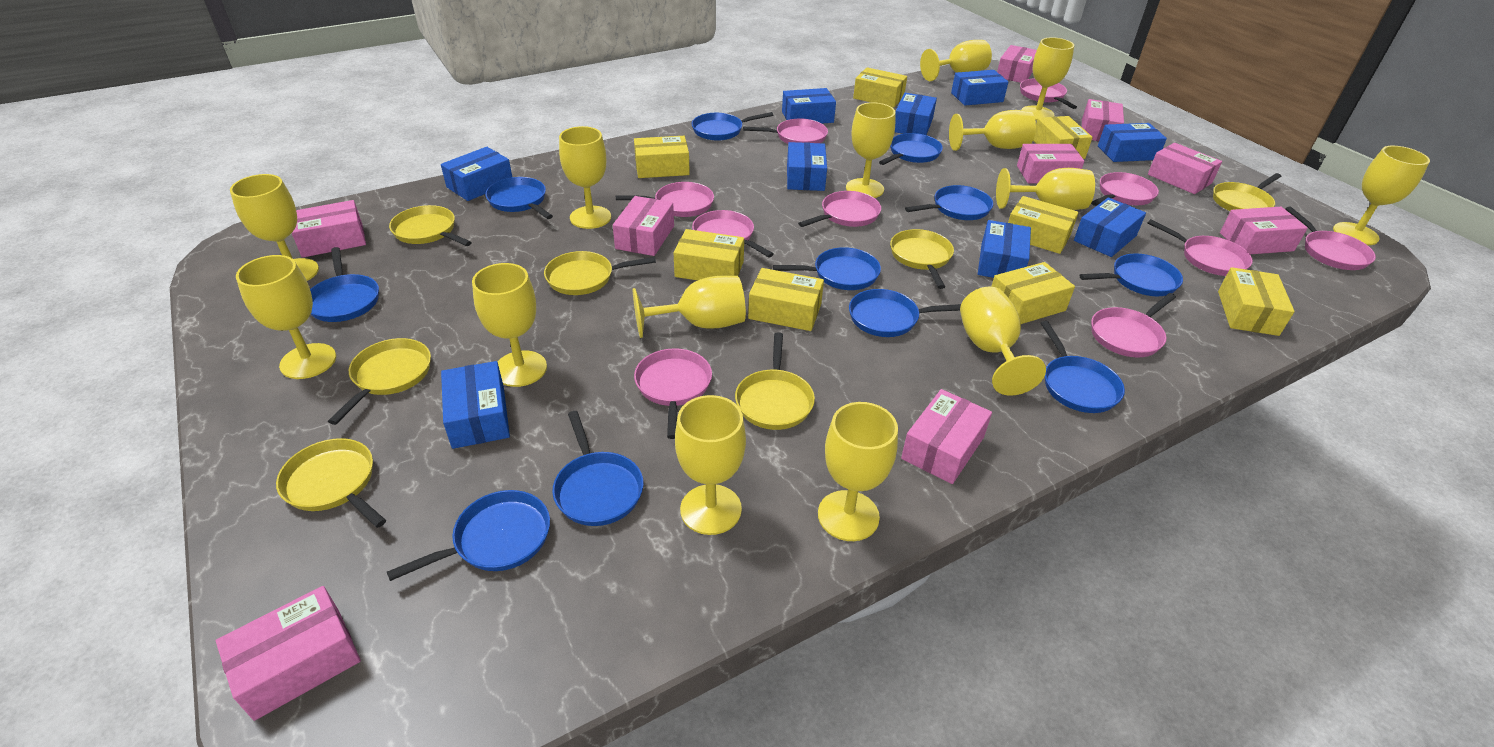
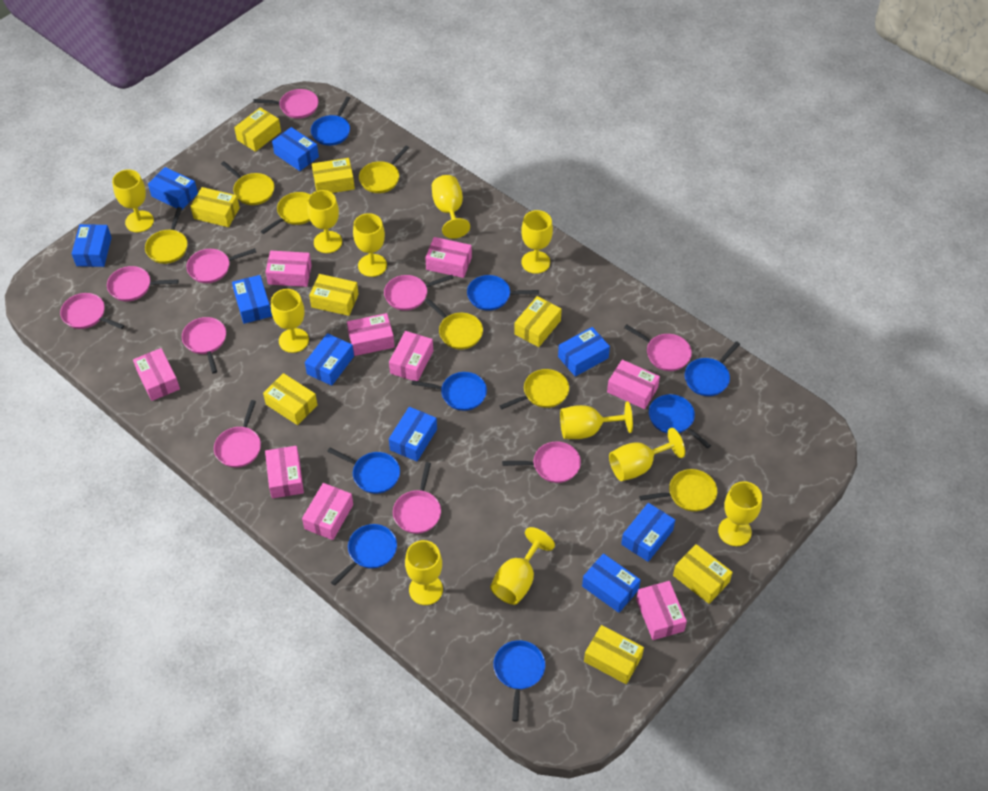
blue pan: 11 -> 8
yellow goblet: 14 -> 11

